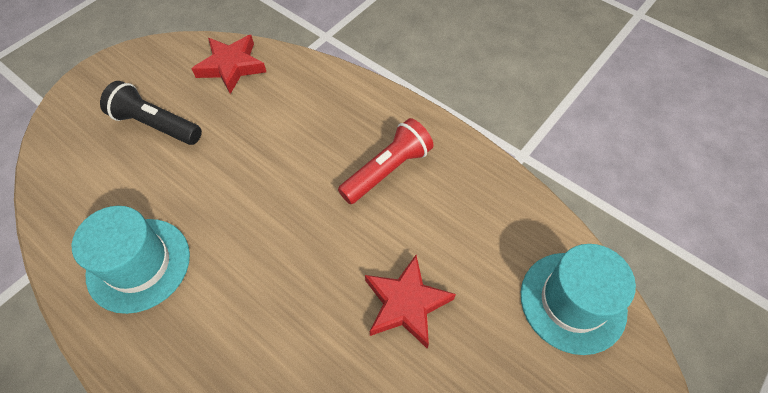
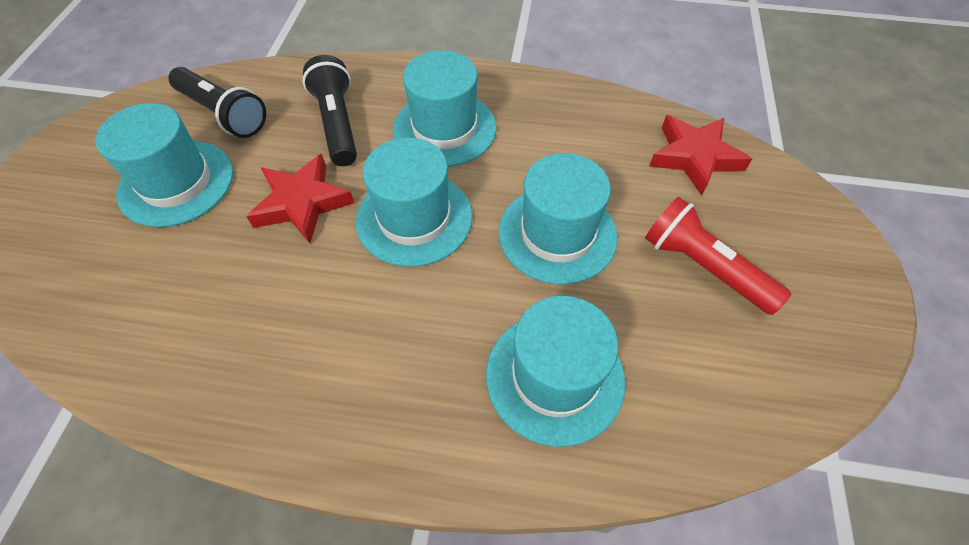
black flashlight: 1 -> 2
turquoise hat: 2 -> 5

